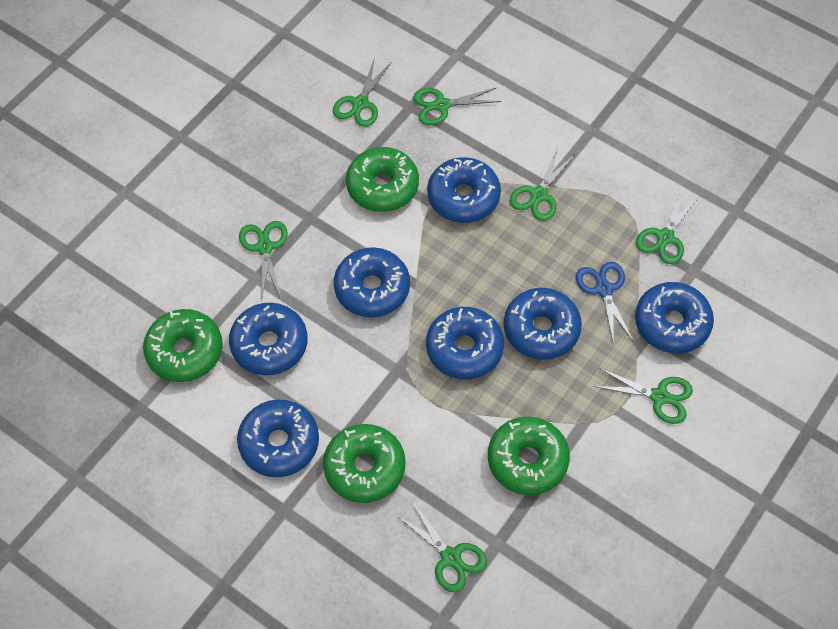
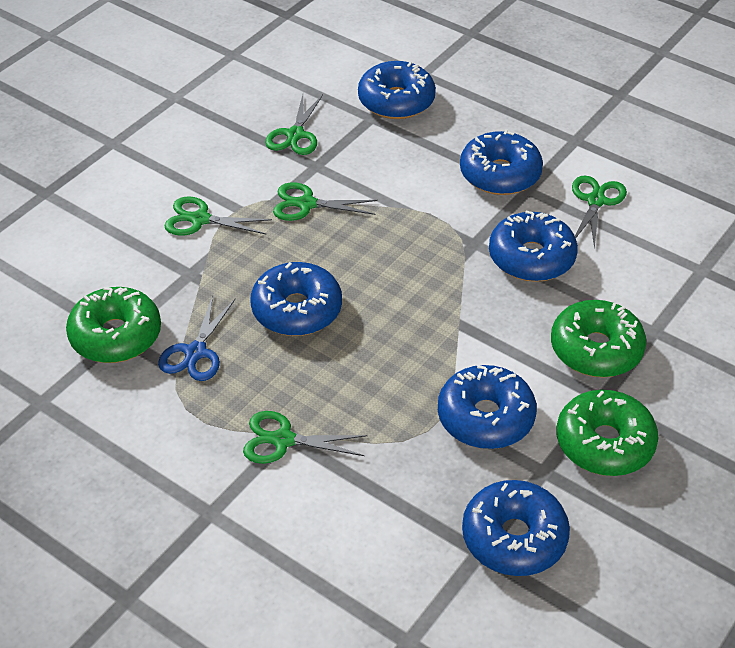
blue donut: 7 -> 6
green donut: 4 -> 3
green scissors: 7 -> 5

